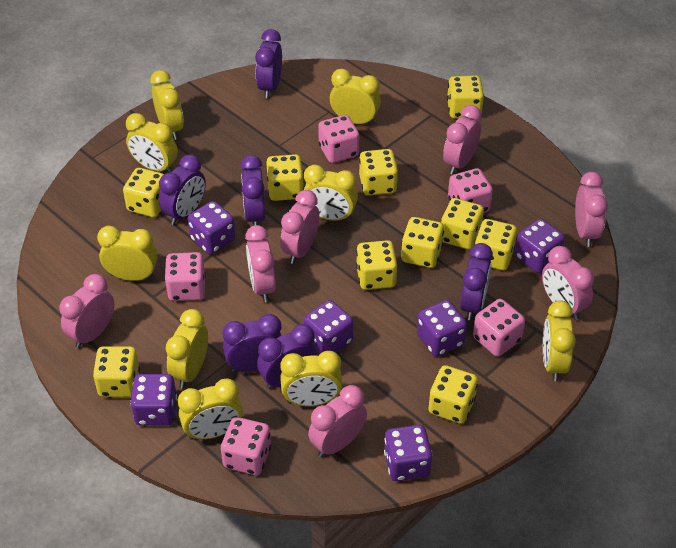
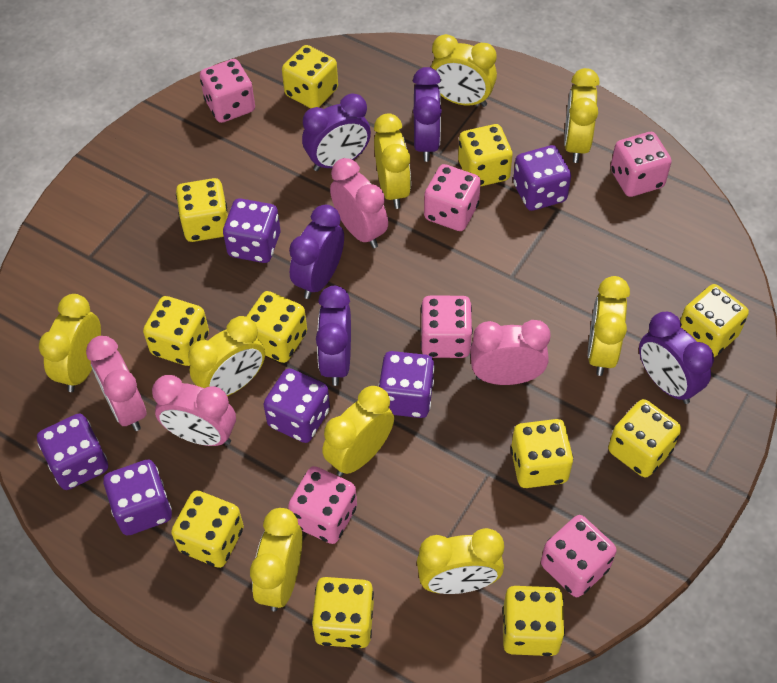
pink clock: 7 -> 4
pink dice: 5 -> 6
purple clock: 6 -> 5
yellow dice: 10 -> 11

